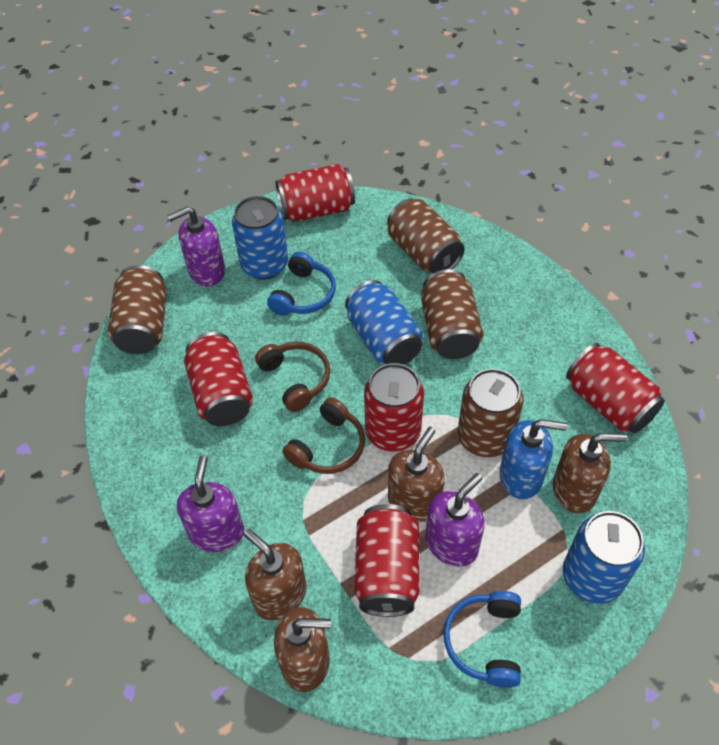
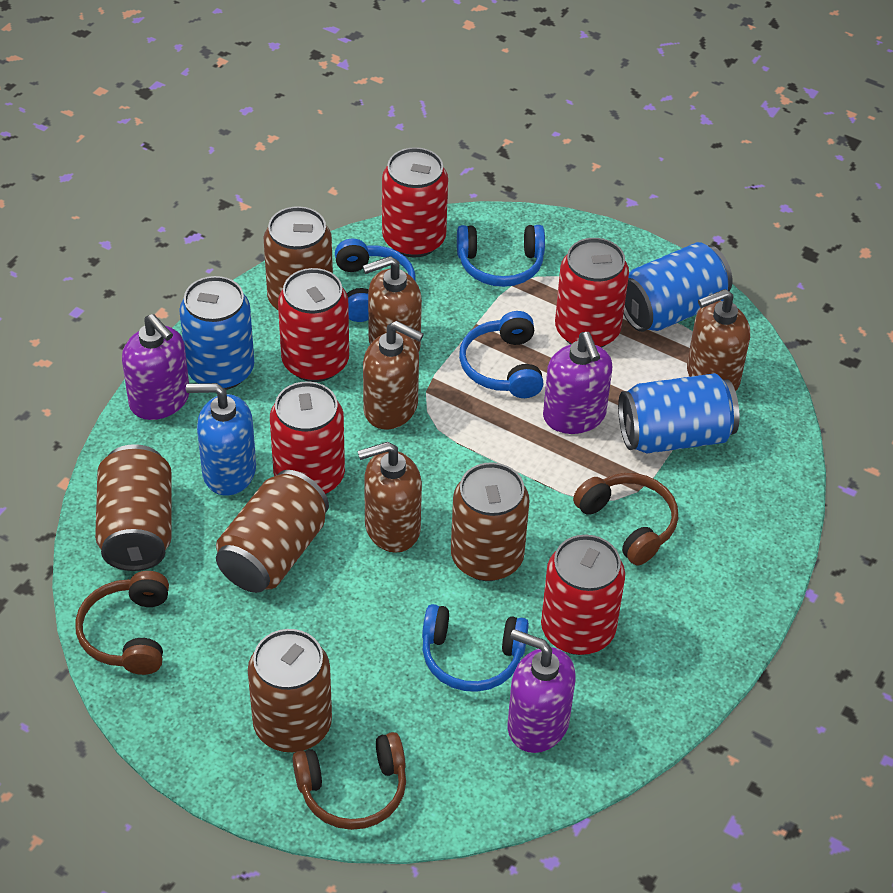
blue headphones: 2 -> 4
brown can: 4 -> 5
brown headphones: 2 -> 3

